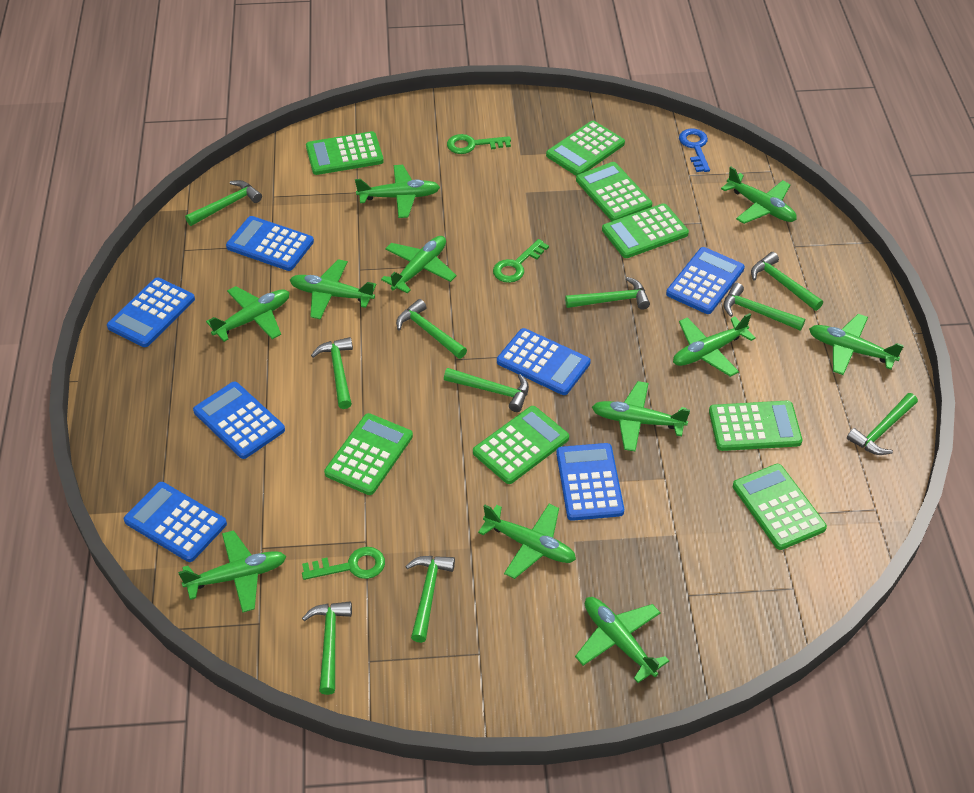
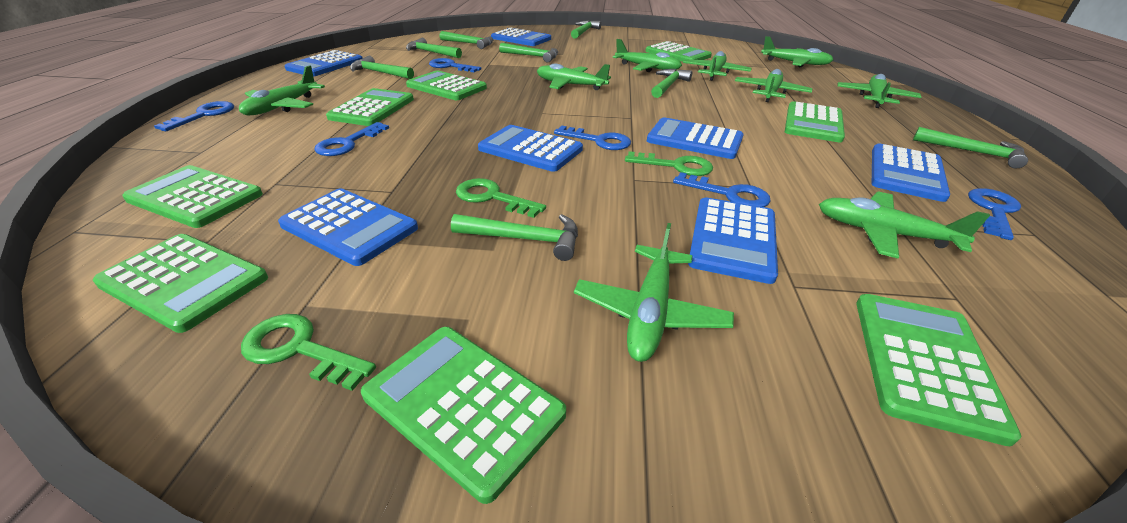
blue key: 1 -> 6
green hammer: 10 -> 8
green plane: 11 -> 9

